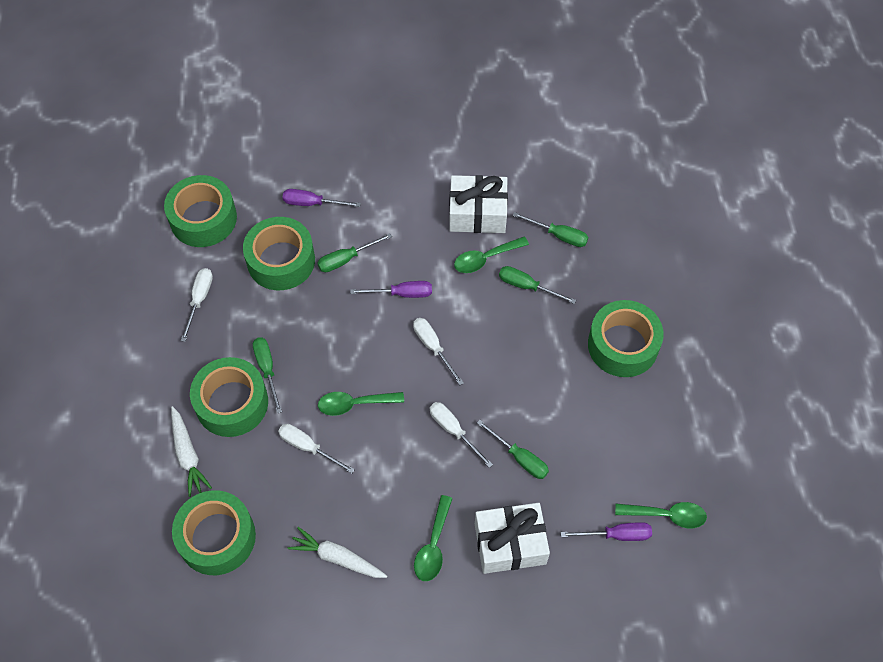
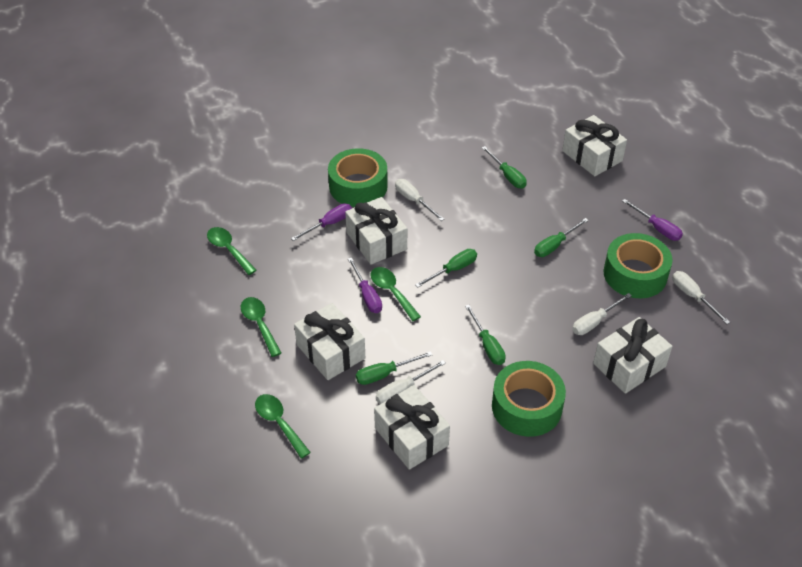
green tape: 5 -> 3
white carrot: 2 -> 0
white gift: 2 -> 5

